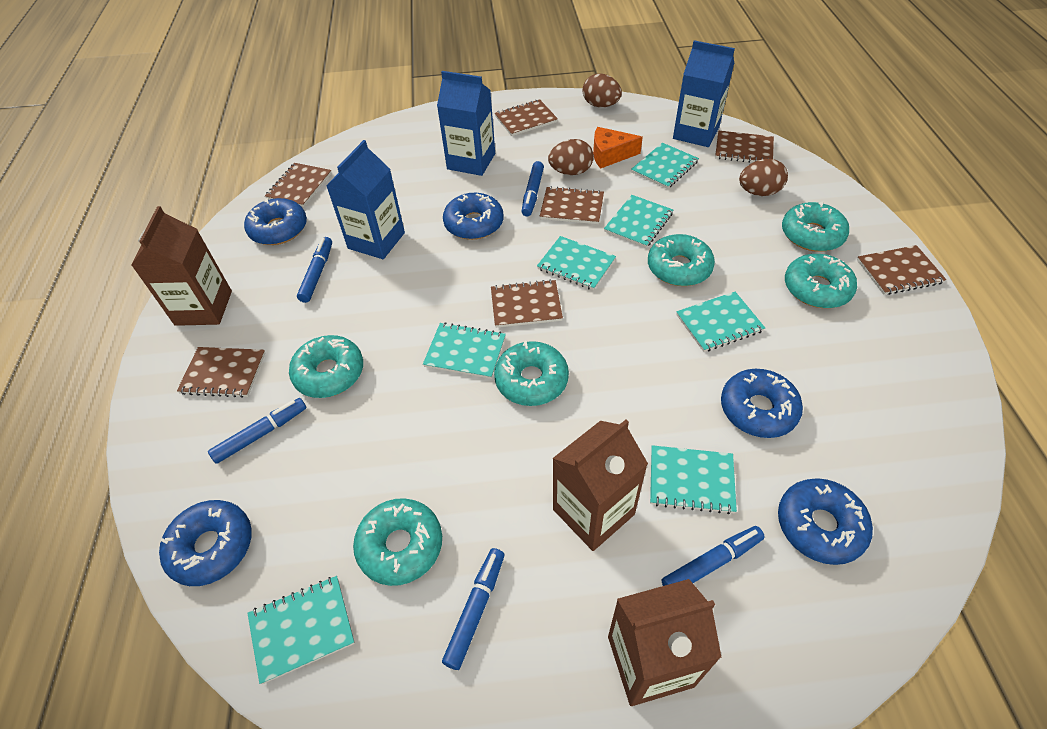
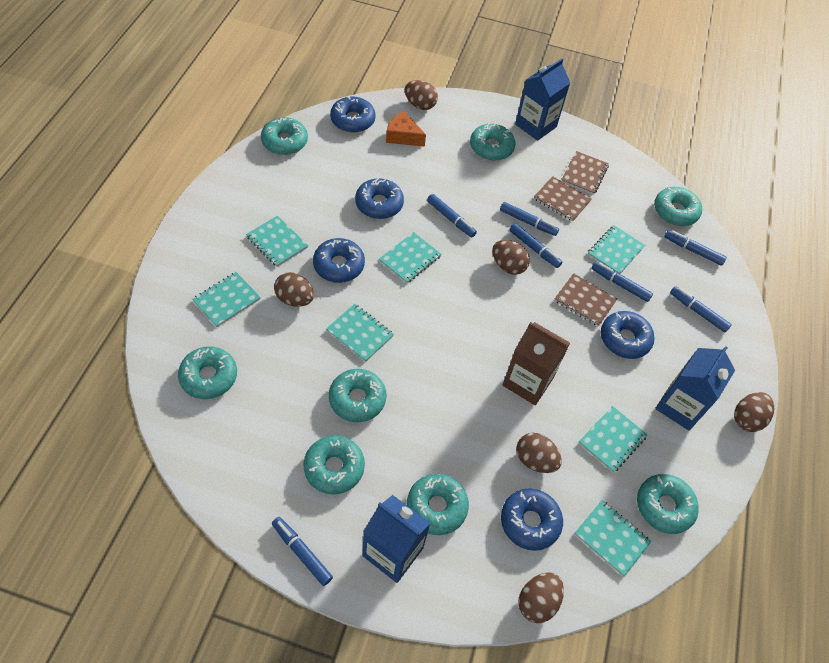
blue marker: 5 -> 7
brown carton: 3 -> 1
brown egg: 3 -> 6
brown notebook: 7 -> 3
turquoise donut: 6 -> 8

